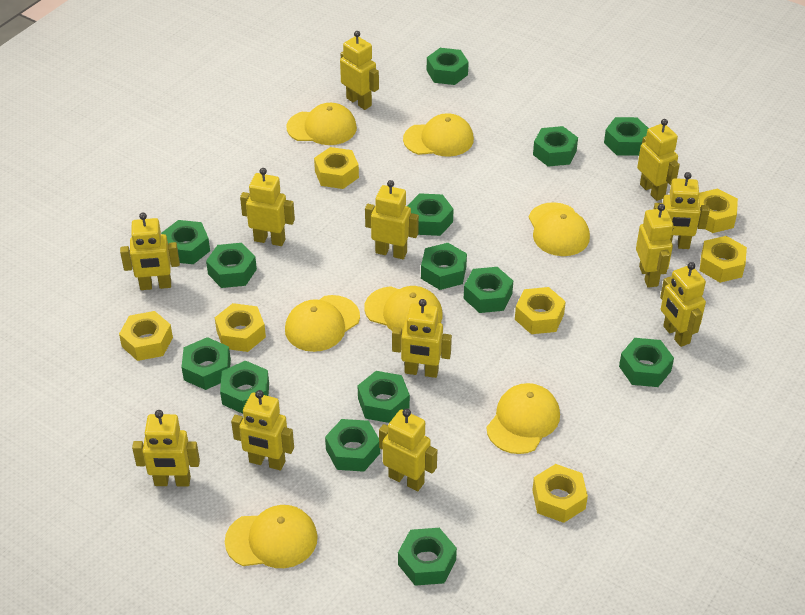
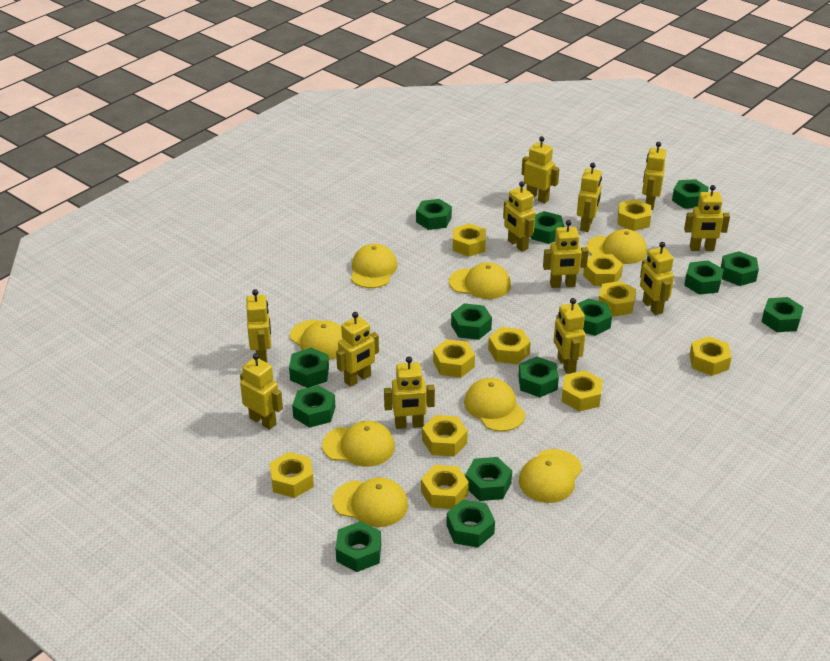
yellow cap: 7 -> 8
yellow nut: 7 -> 11

